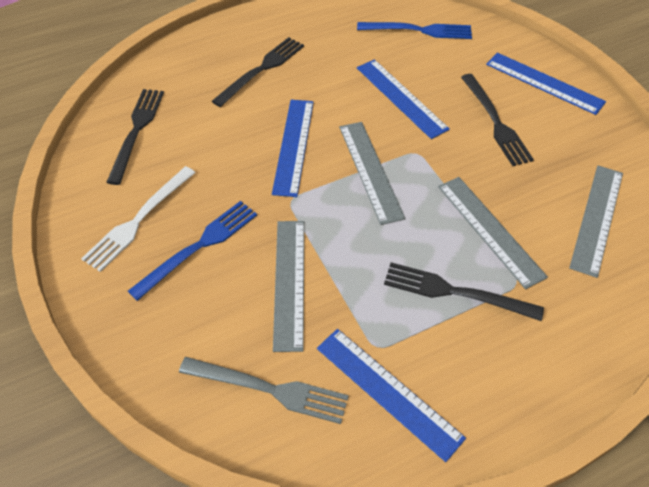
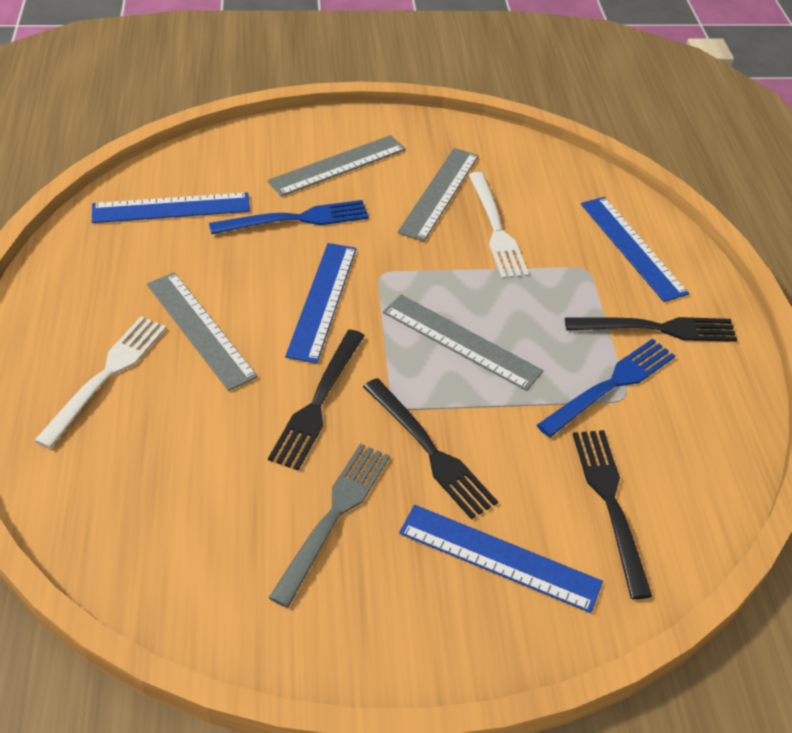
white fork: 1 -> 2

